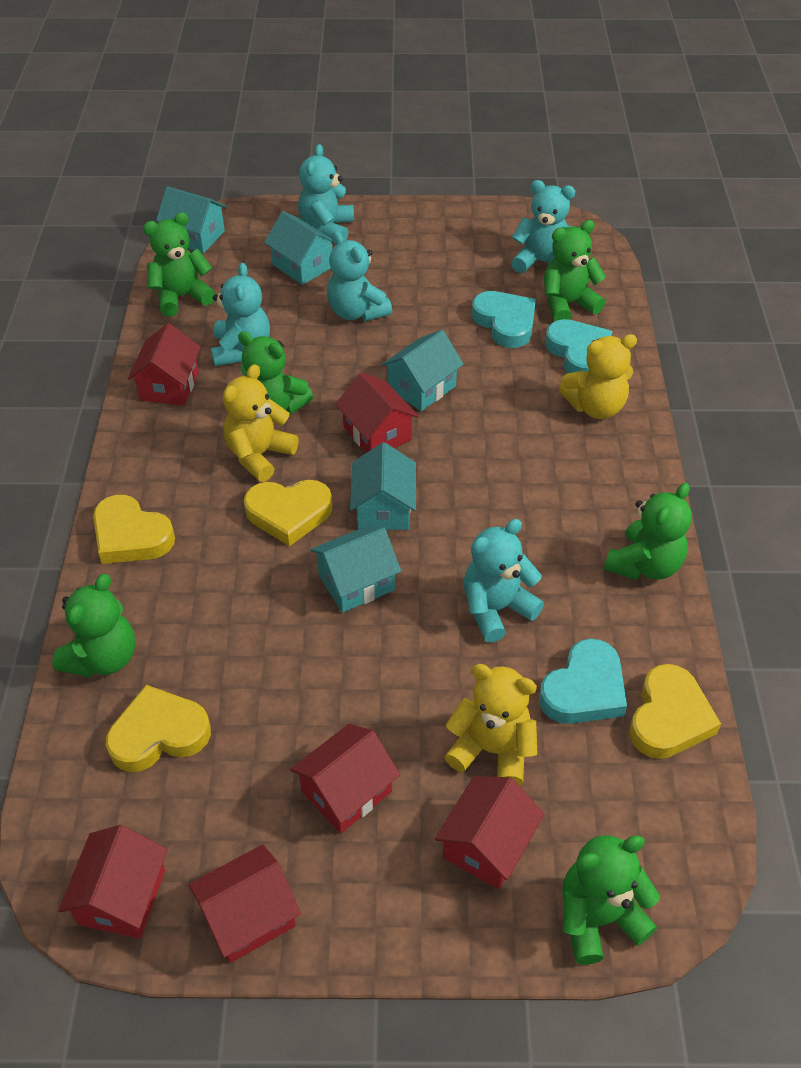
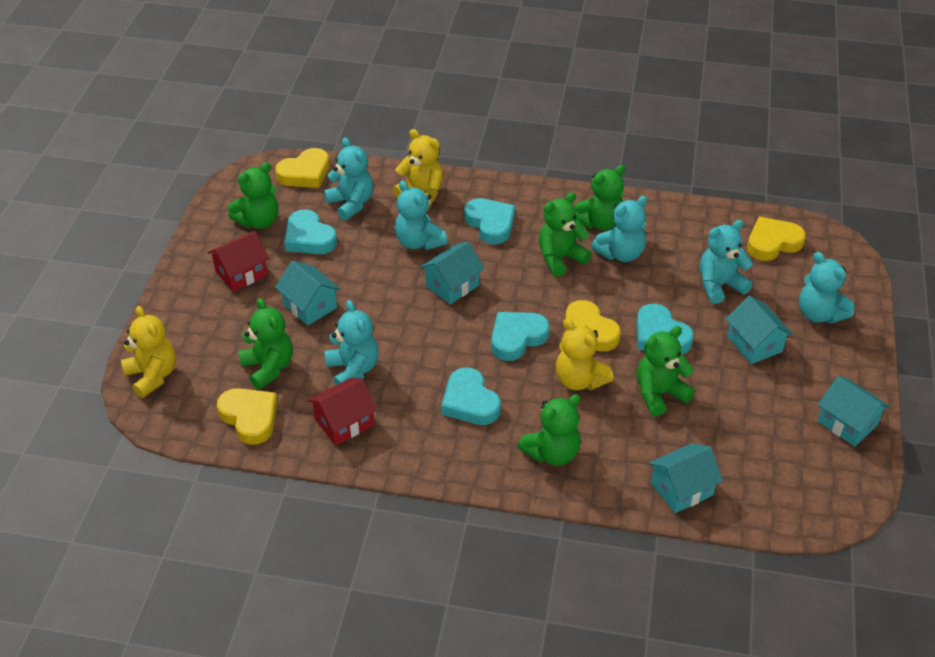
red house: 6 -> 2
turquoise heart: 3 -> 5
turquoise teddy bear: 5 -> 6

